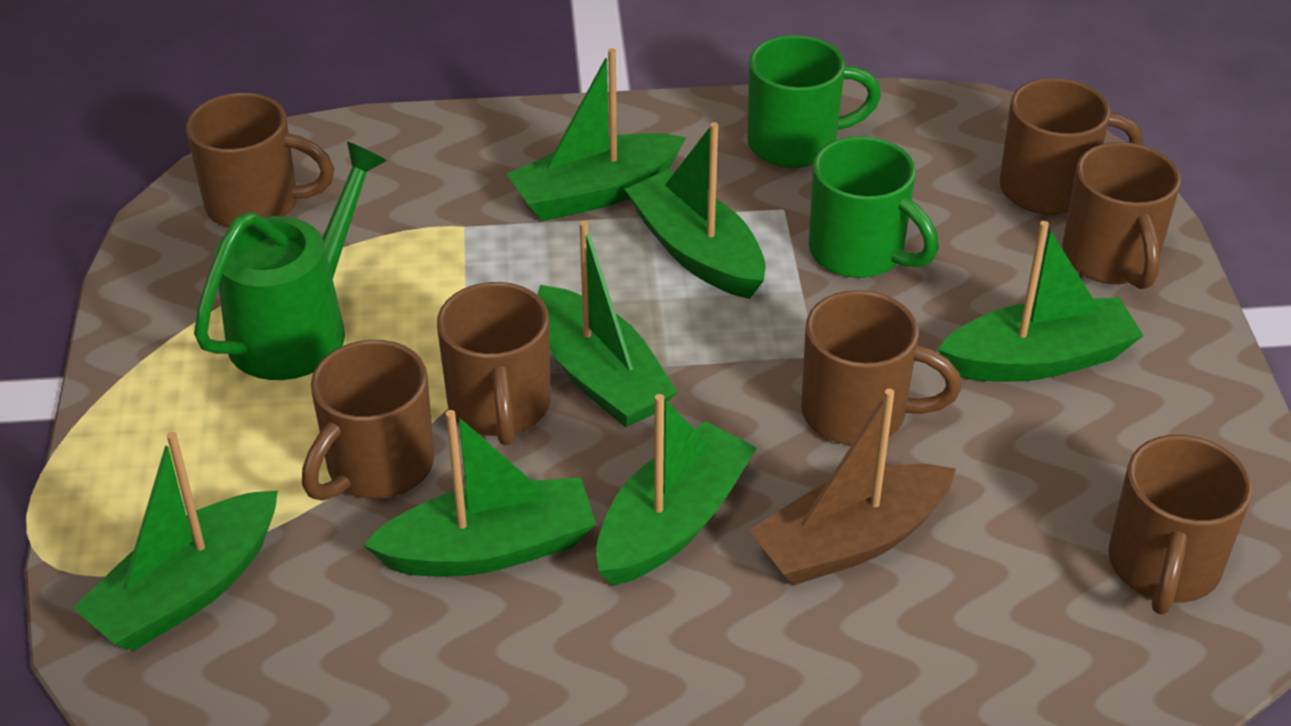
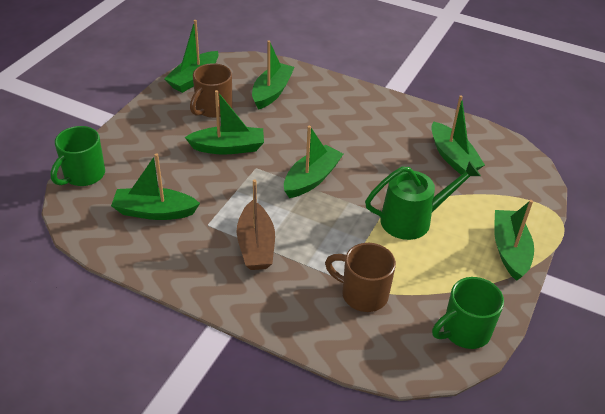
brown mug: 7 -> 2

